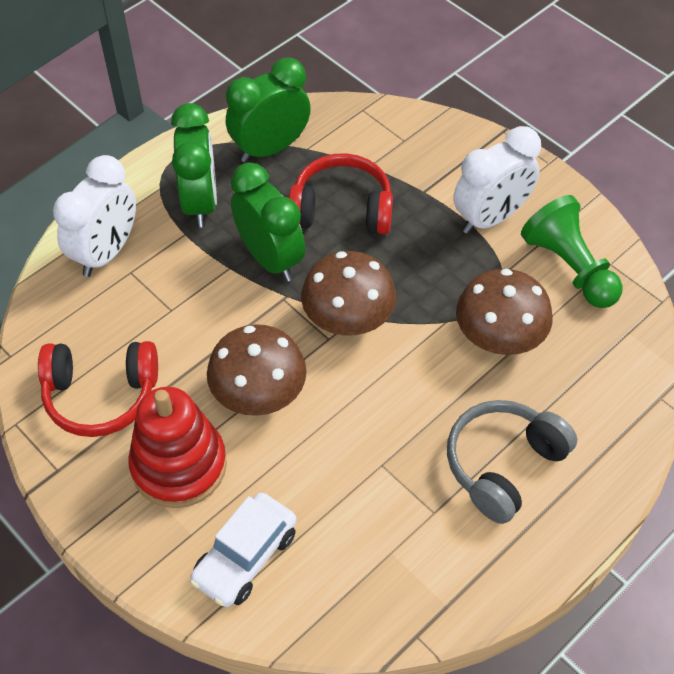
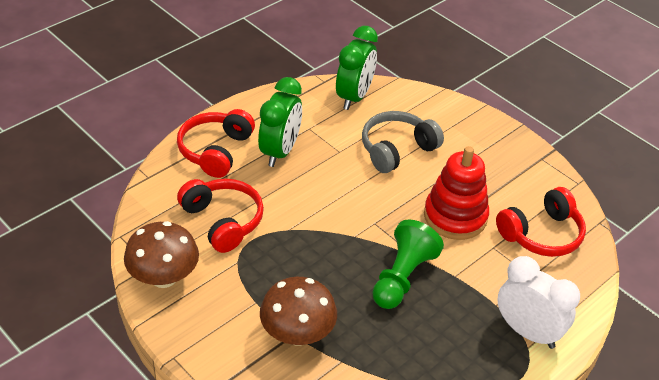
brown mushroom: 3 -> 2
green clock: 3 -> 2
red headphones: 2 -> 3
white car: 1 -> 0
white clock: 2 -> 1

